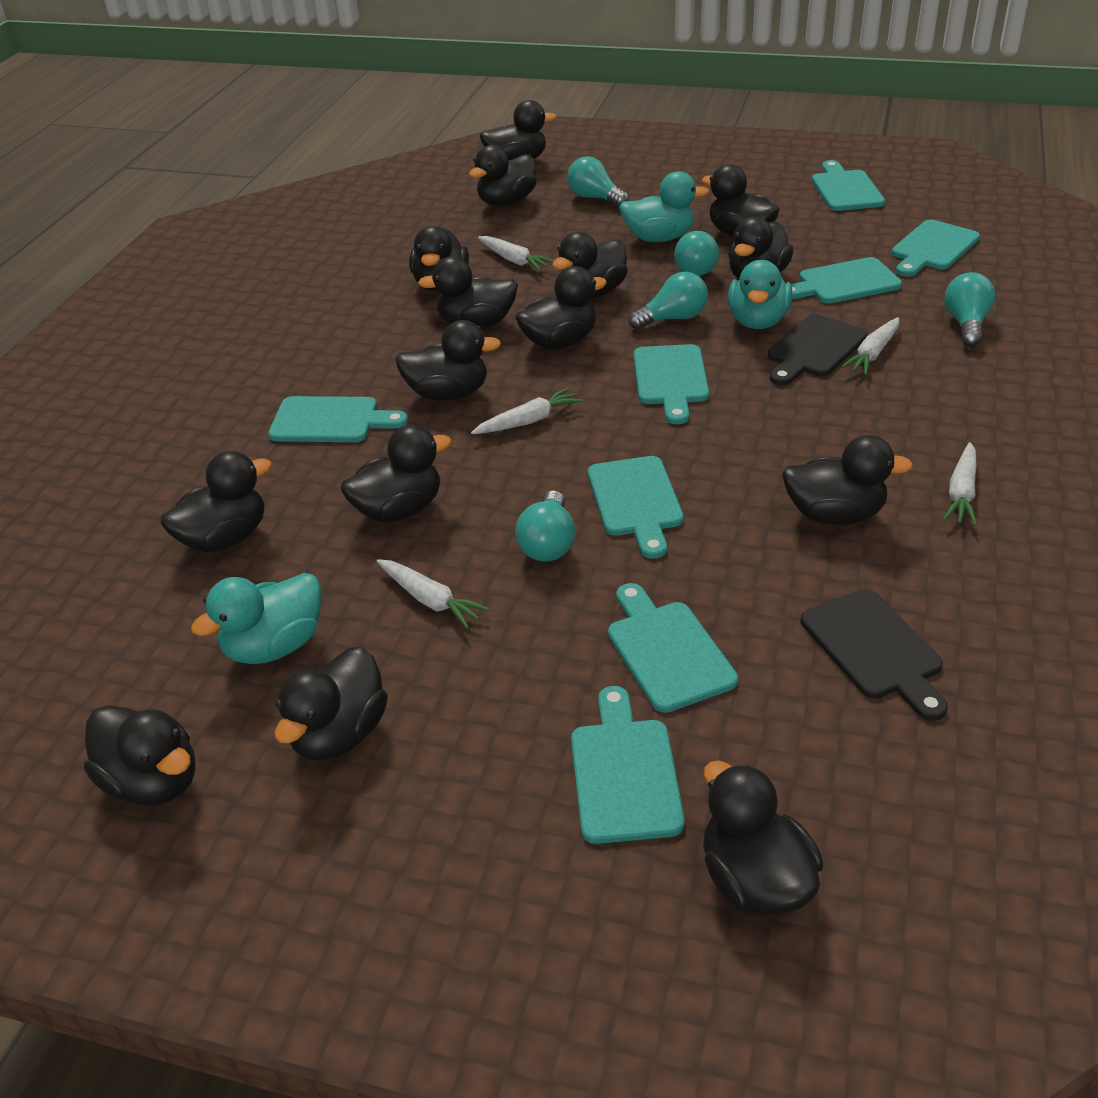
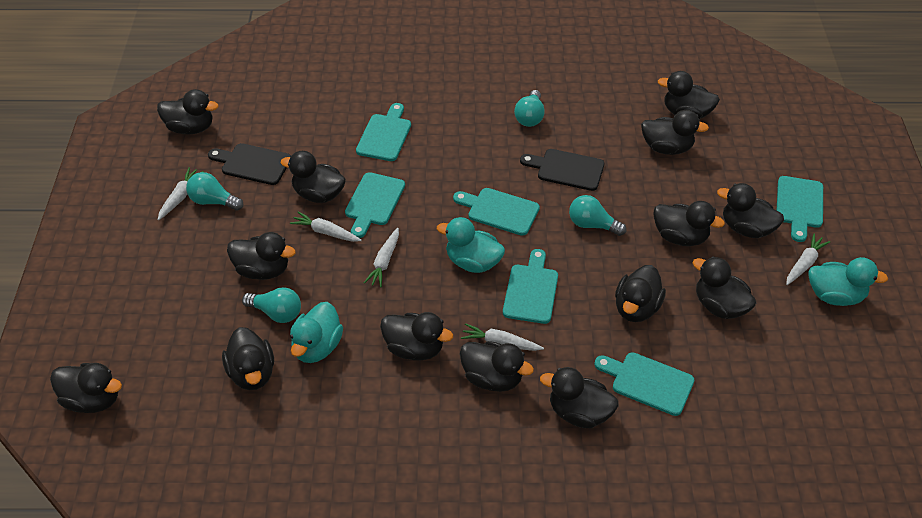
black duck: 15 -> 14
turquoise cutting board: 8 -> 6
turquoise light bulb: 5 -> 4

